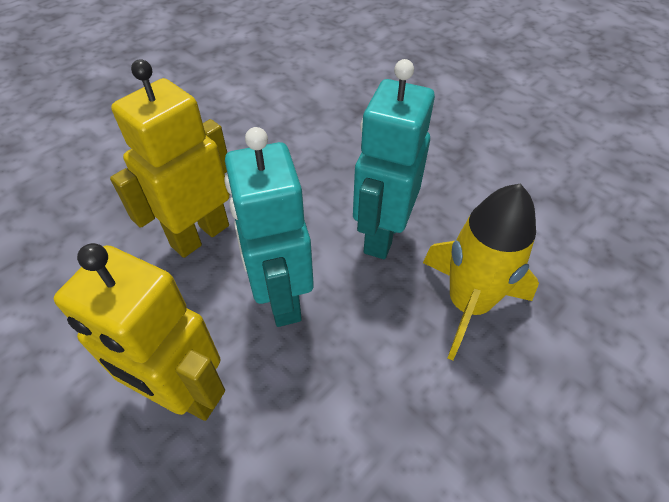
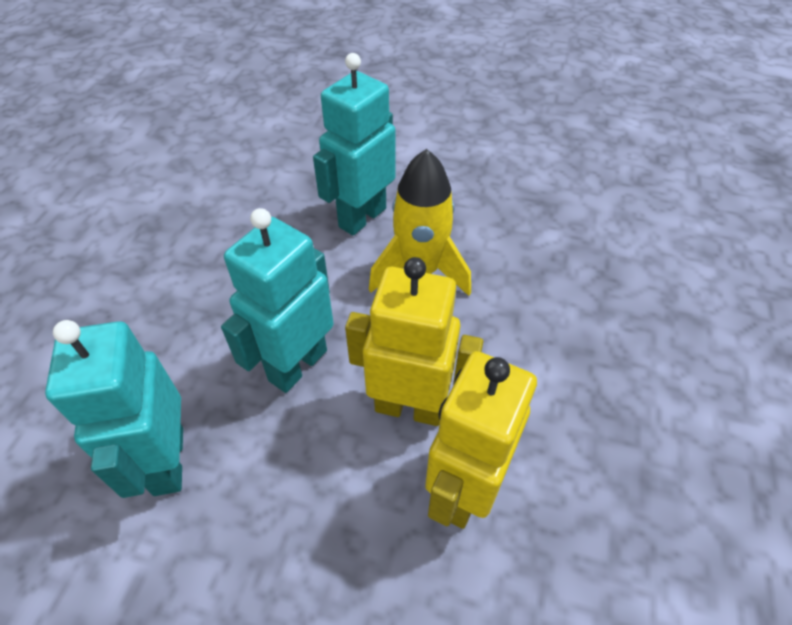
turquoise robot: 2 -> 3

